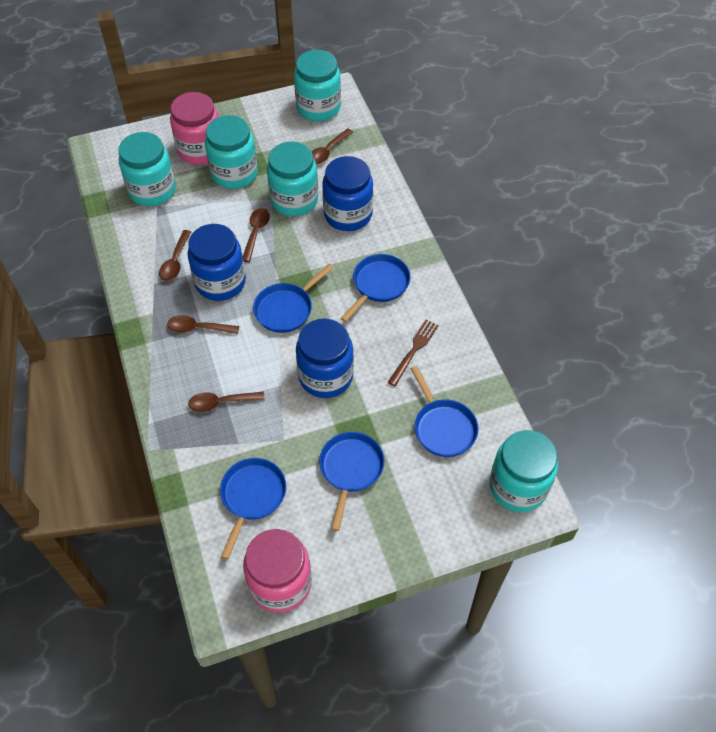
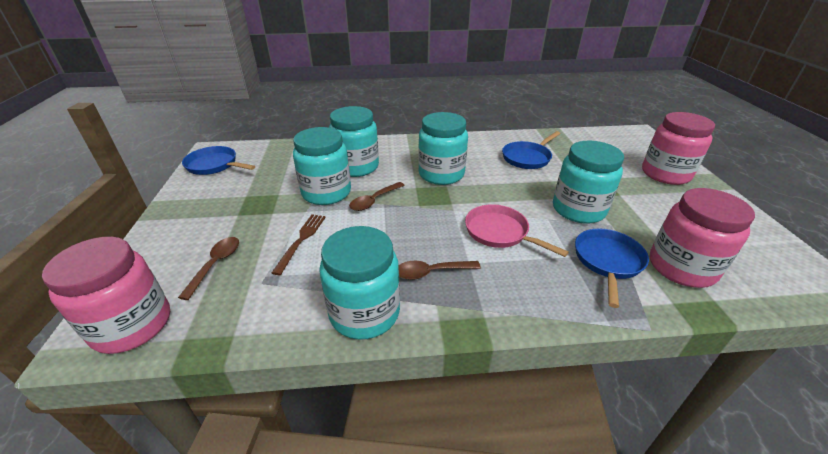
blue jar: 3 -> 0
blue pan: 5 -> 3
brown spoon: 5 -> 3
pink jar: 2 -> 3
pink pan: 0 -> 1

